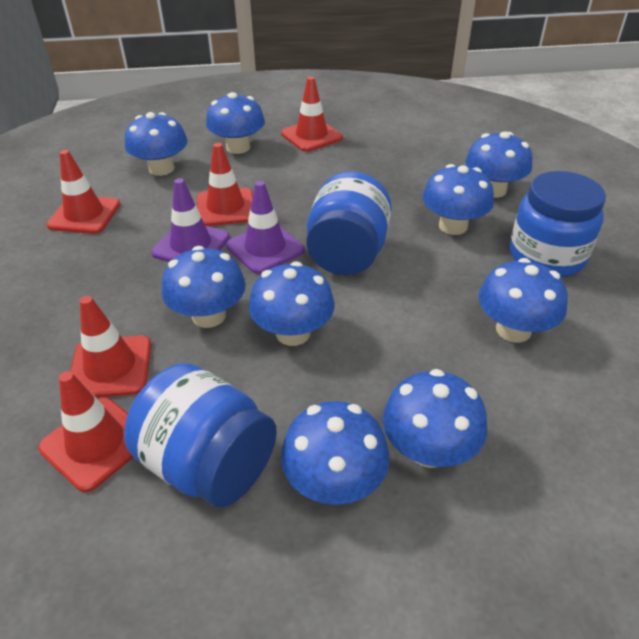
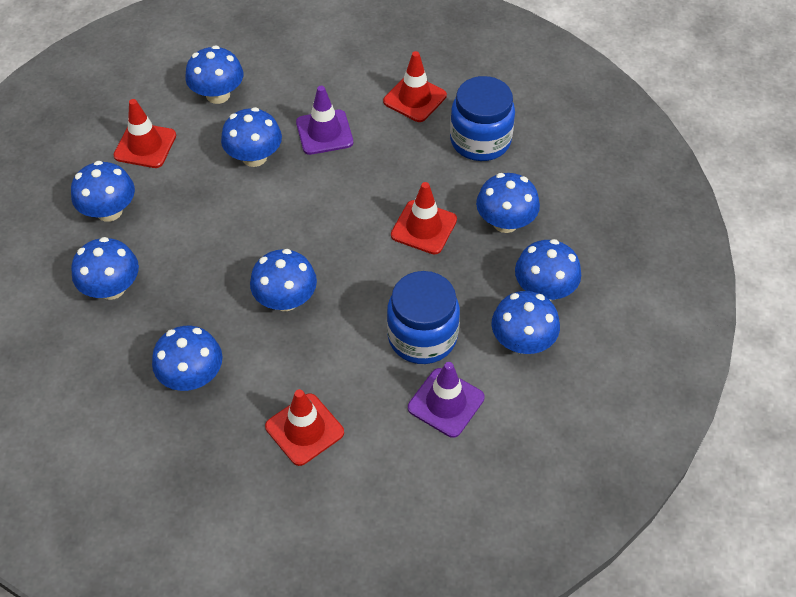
blue jar: 3 -> 2
red traffic cone: 5 -> 4

